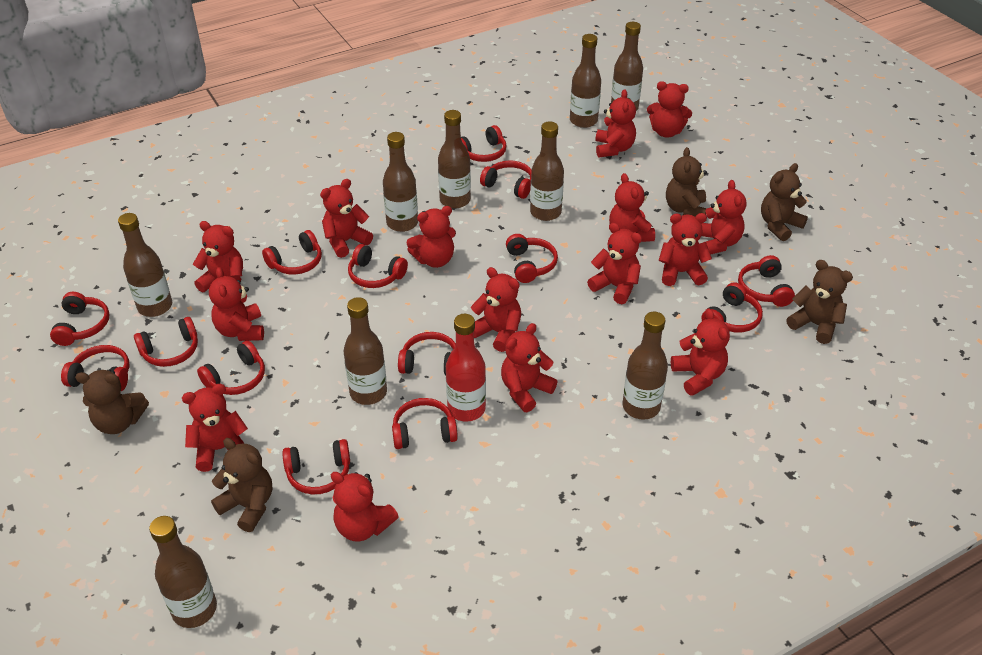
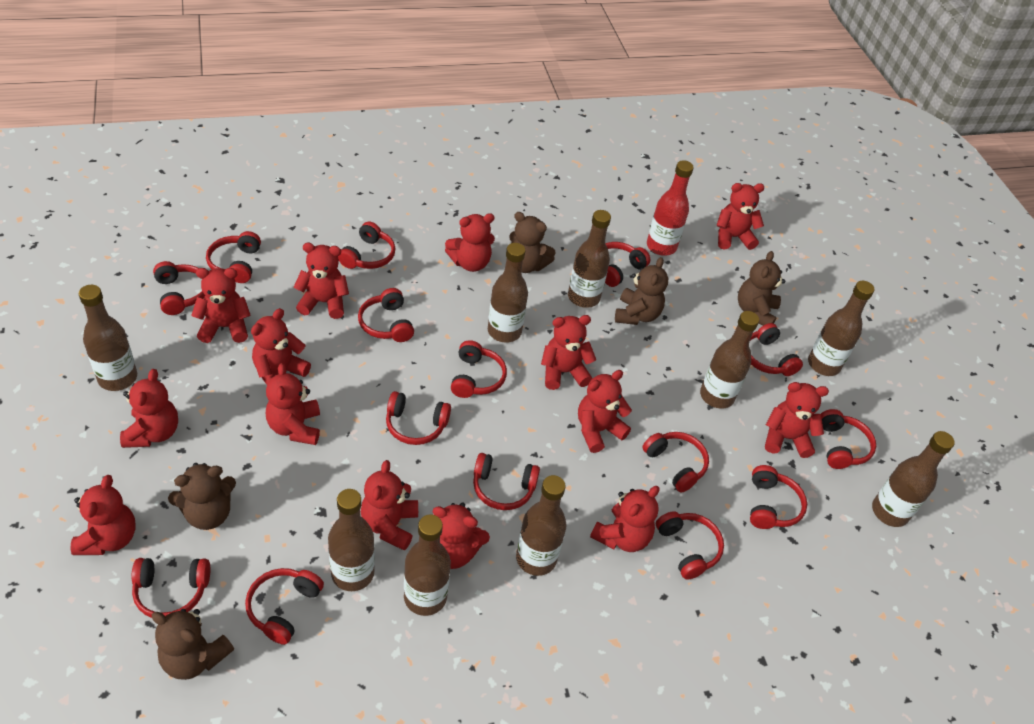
red headphones: 14 -> 15
red teddy bear: 15 -> 14

